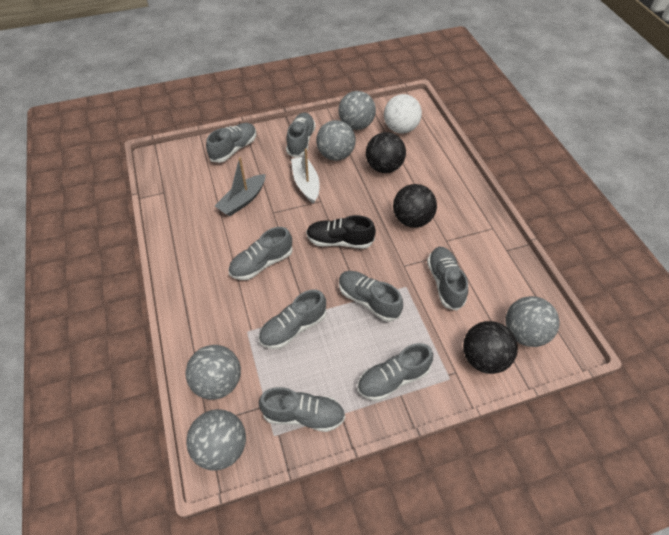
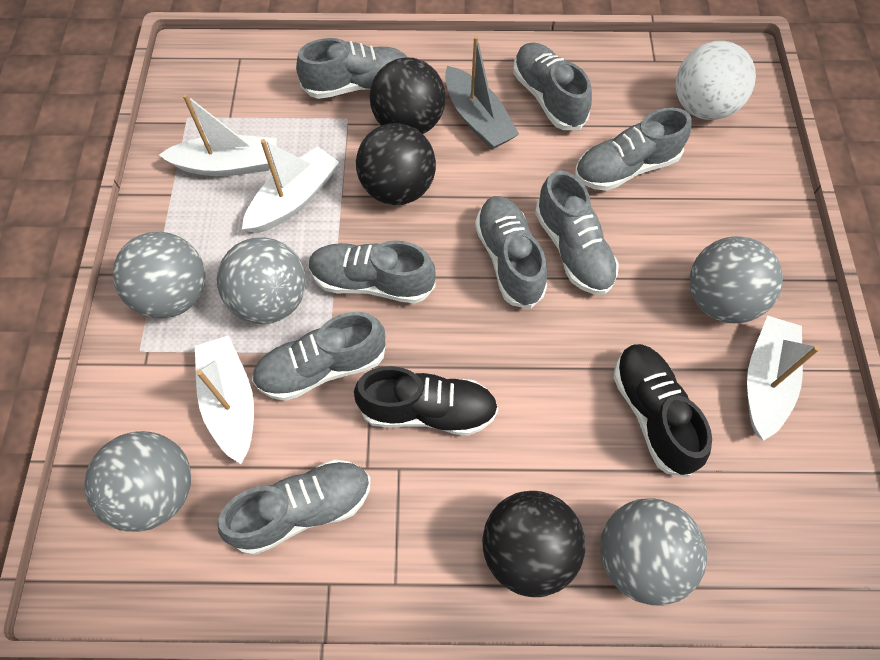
black shoe: 1 -> 2
white boat: 1 -> 4

